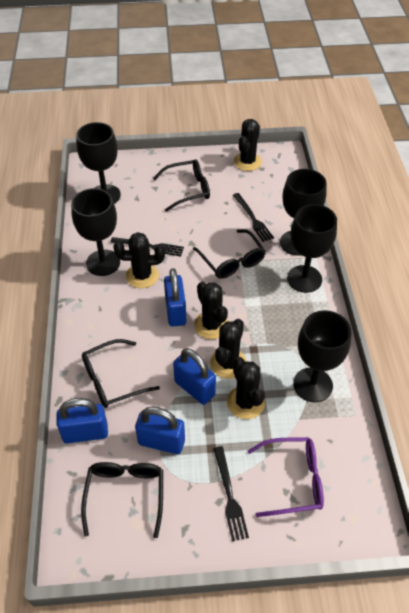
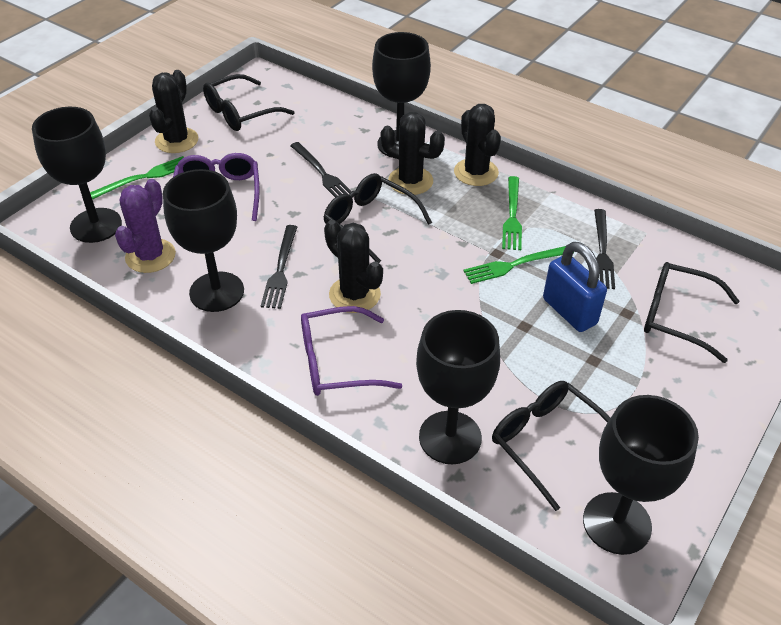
black cactus: 5 -> 4
blue padlock: 4 -> 1
green fork: 0 -> 3
purple cactus: 0 -> 1
purple glasses: 1 -> 2

